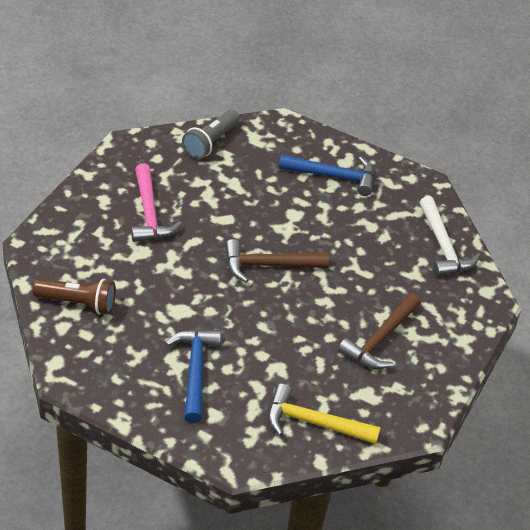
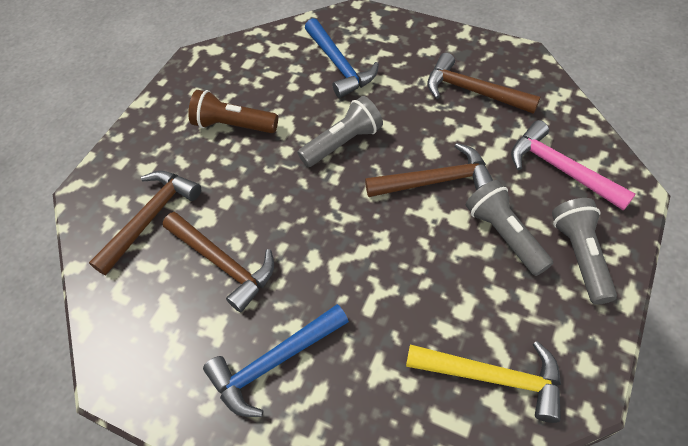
brown hammer: 2 -> 4
grey flashlight: 1 -> 3
white hammer: 1 -> 0

